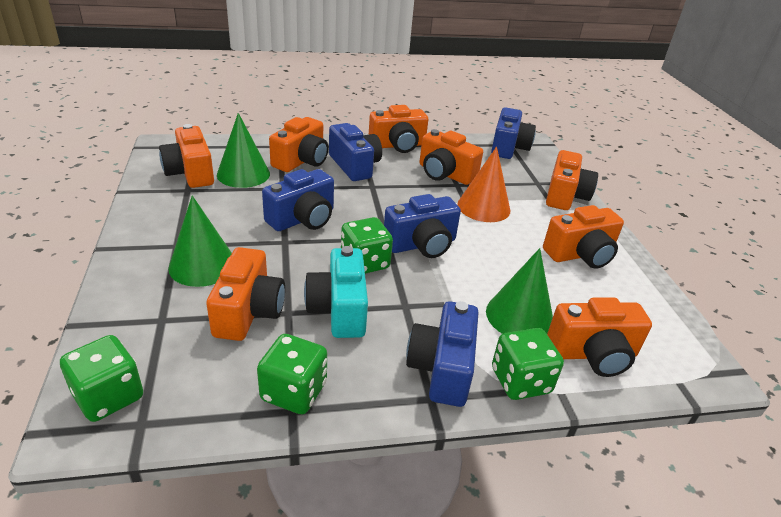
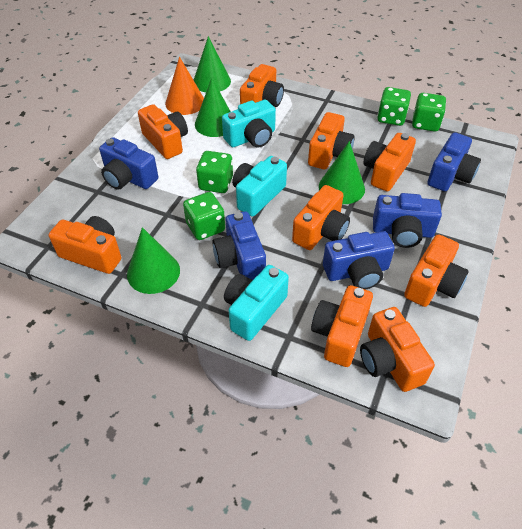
green cone: 3 -> 4
orange camera: 8 -> 9
turquoise camera: 1 -> 3

